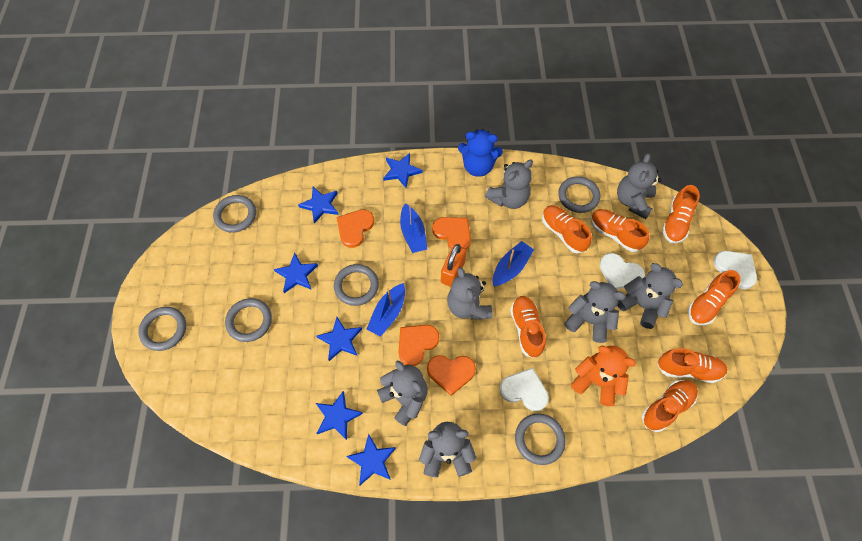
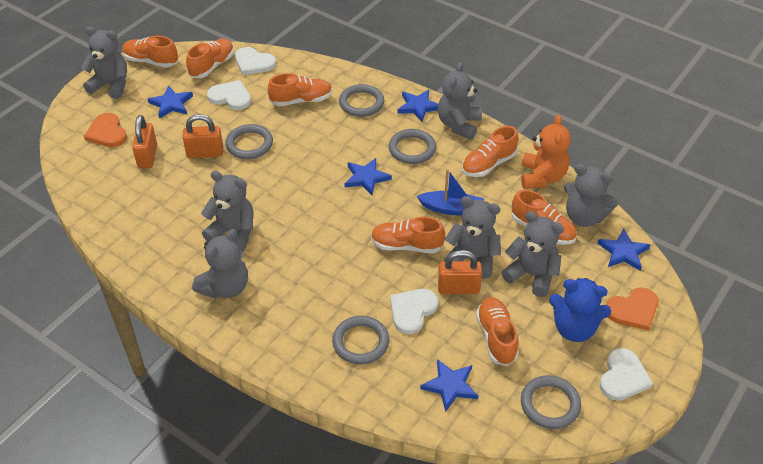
blue boat: 3 -> 1
blue star: 6 -> 5
grey ring: 6 -> 5
orange heart: 4 -> 2
orange padlock: 1 -> 3
white heart: 3 -> 4

